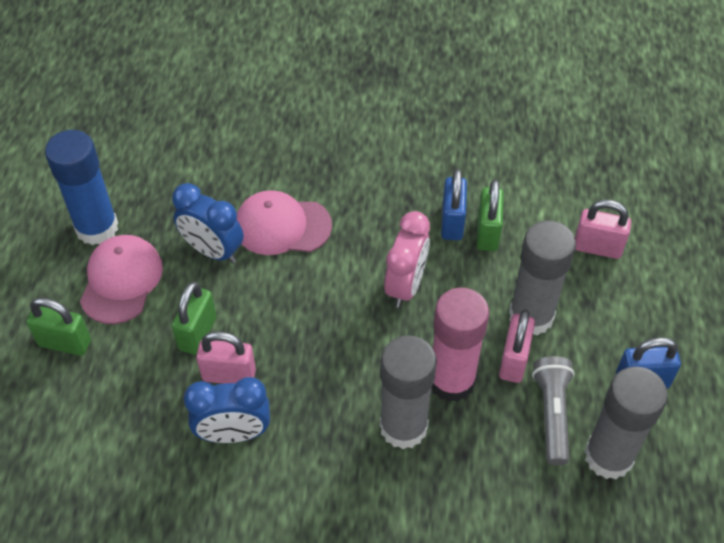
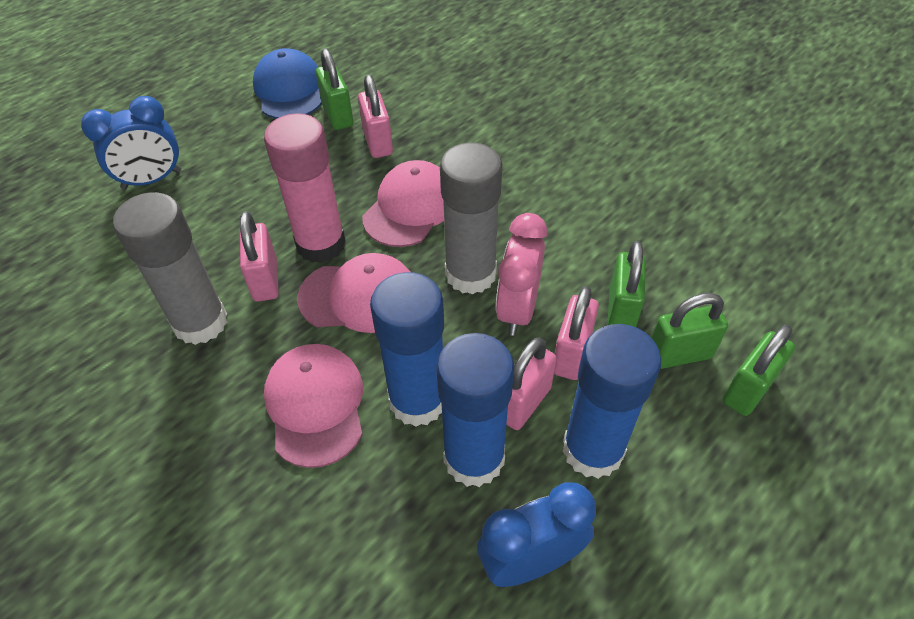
blue cap: 0 -> 1
blue glue stick: 1 -> 3
blue padlock: 2 -> 0
green padlock: 3 -> 4
grey flashlight: 1 -> 0
grey glue stick: 3 -> 2
pink cap: 2 -> 3
pink padlock: 3 -> 4

